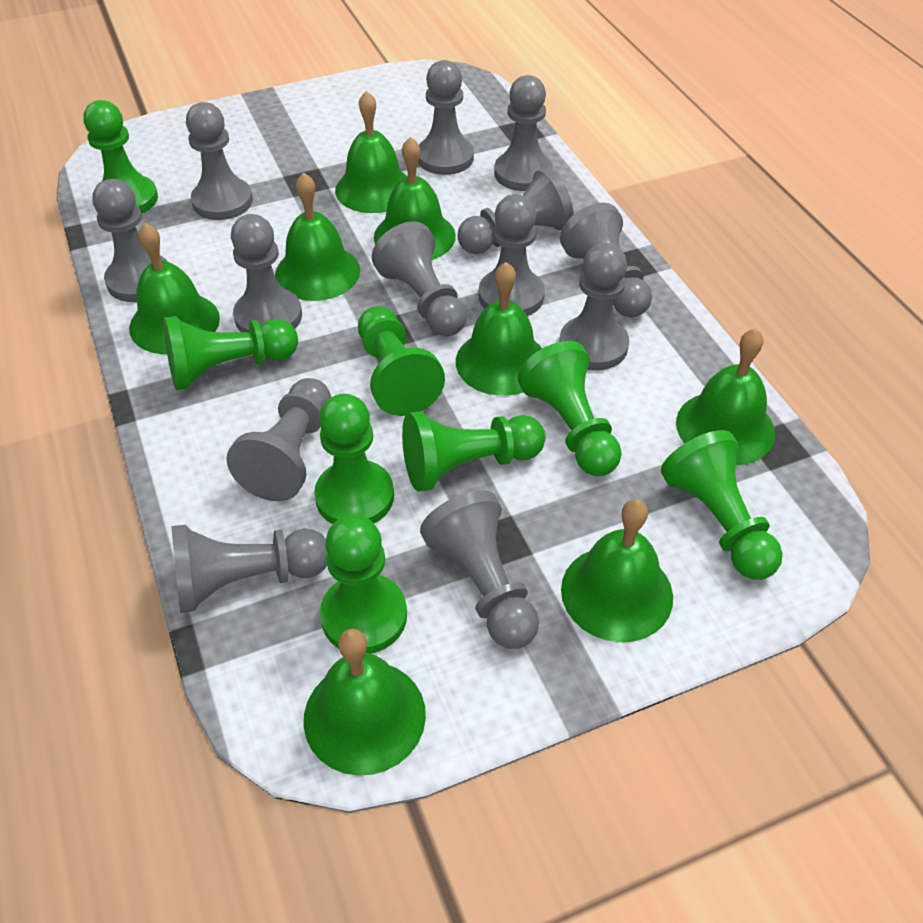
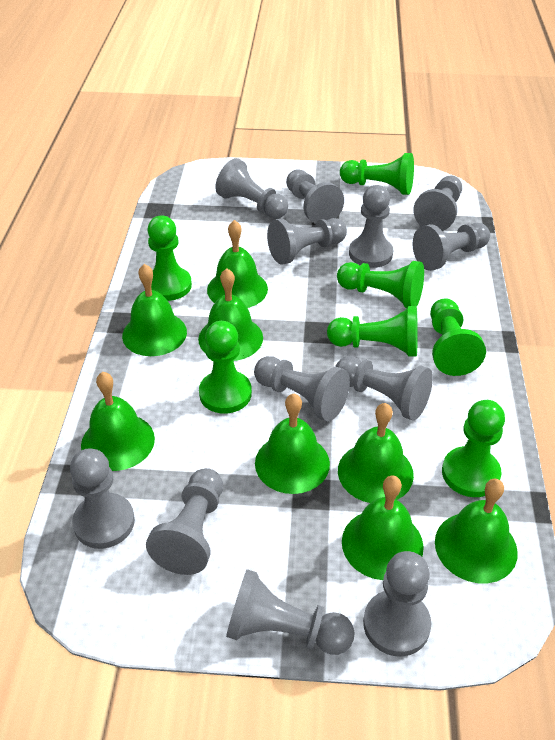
green pawn: 8 -> 7
grey pawn: 13 -> 12

